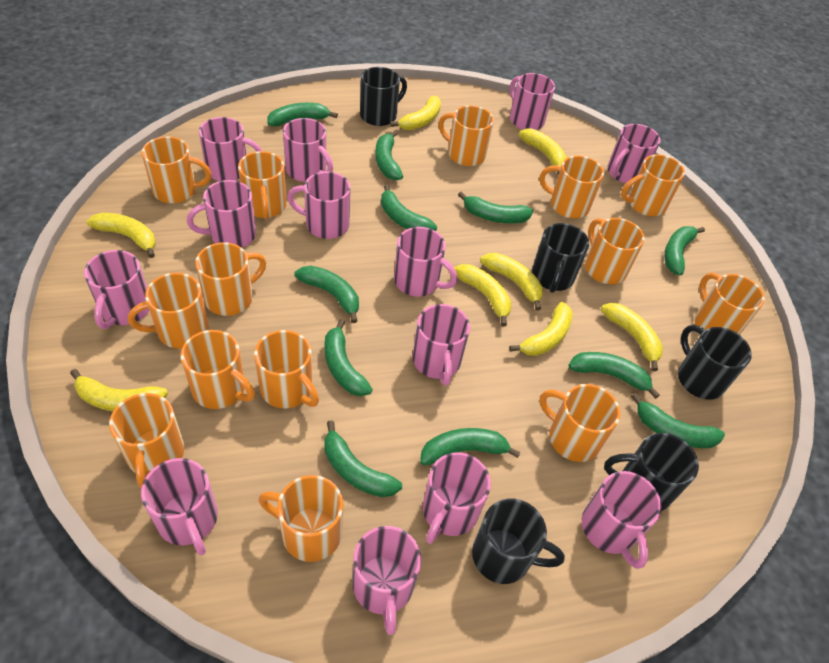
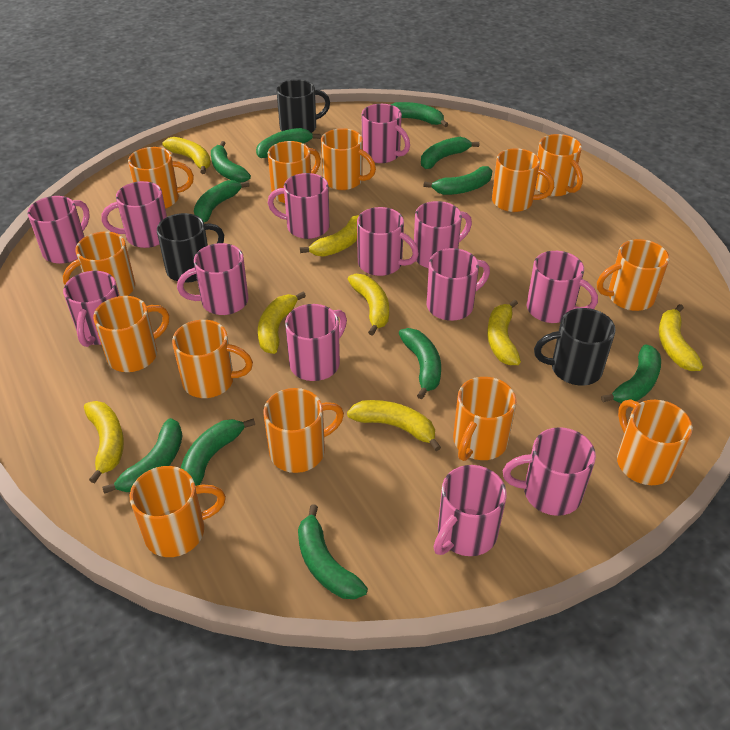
black mug: 5 -> 3
orange mug: 14 -> 13

